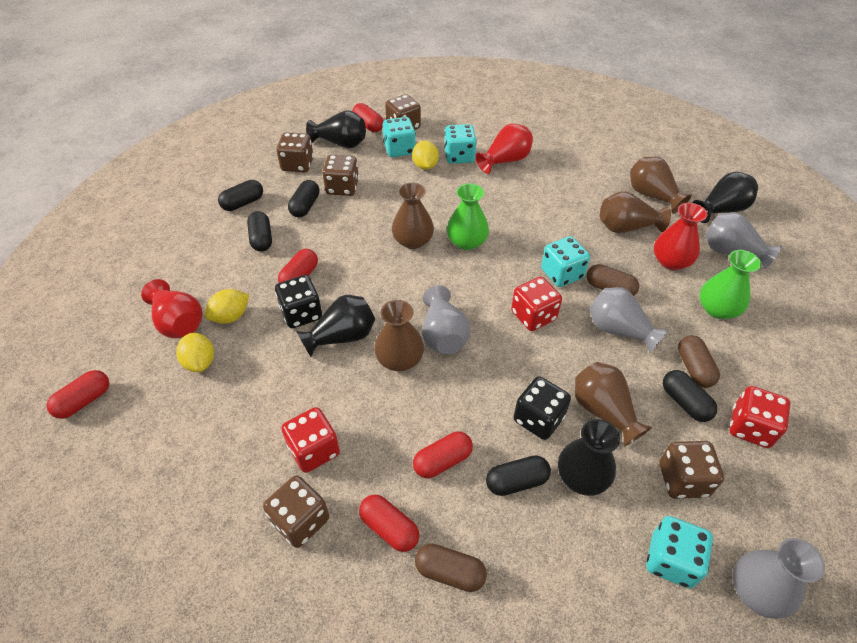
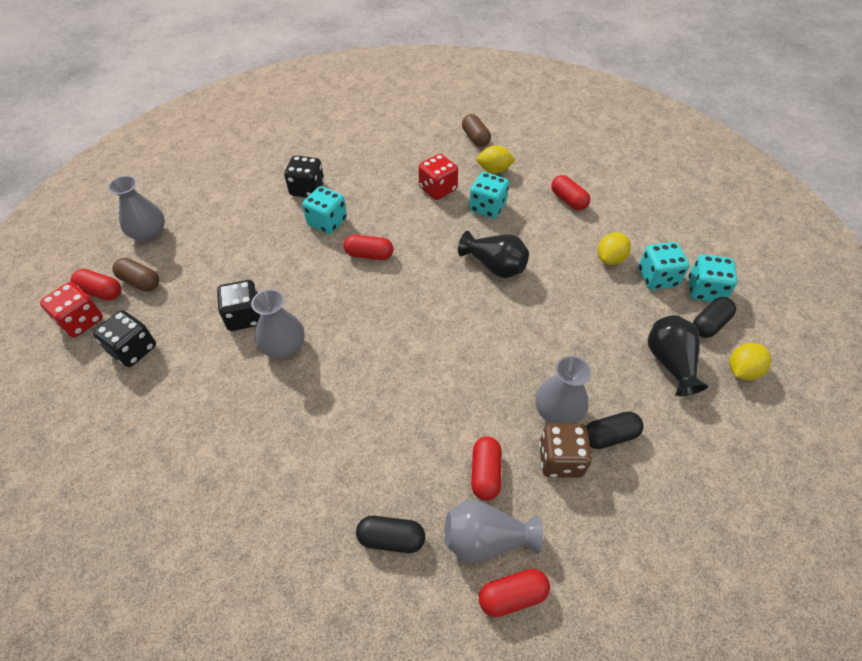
black capsule: 5 -> 3
black dice: 2 -> 3
black vase: 4 -> 2
brown capsule: 3 -> 2
brown dice: 5 -> 1
brown vase: 5 -> 0
green vase: 2 -> 0
red dice: 3 -> 2
red vase: 3 -> 0

